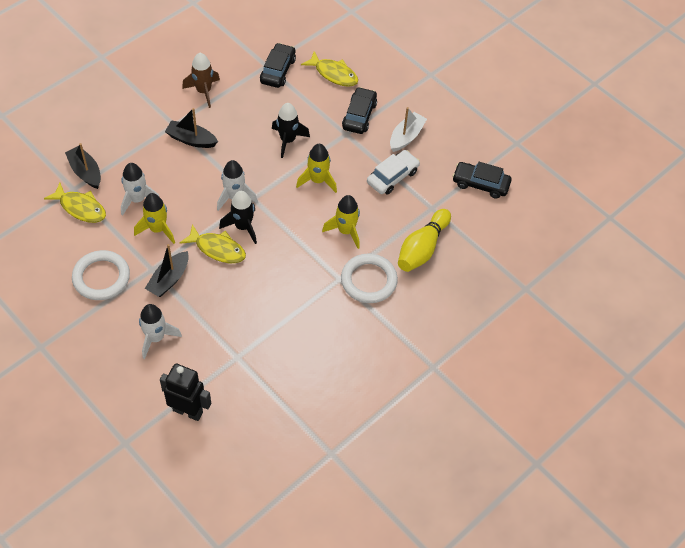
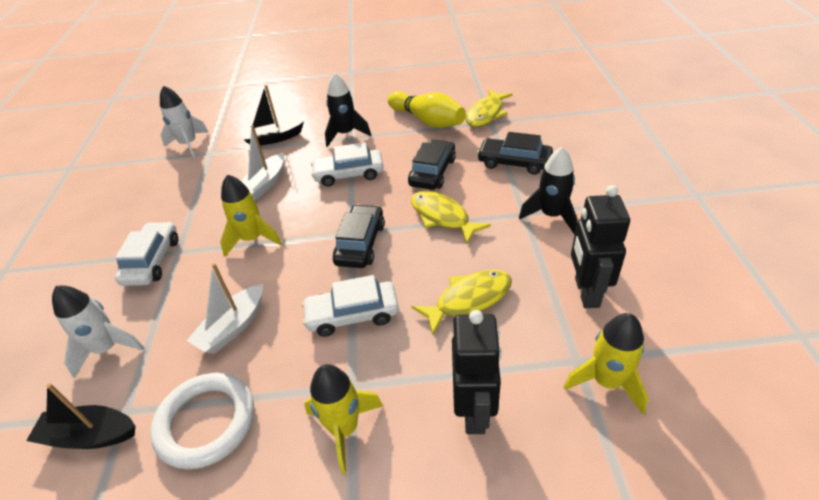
black boat: 3 -> 2
black robot: 1 -> 2
brown rocket: 1 -> 0
white boat: 1 -> 2
white car: 1 -> 3
white ring: 2 -> 1
white rocket: 3 -> 2

